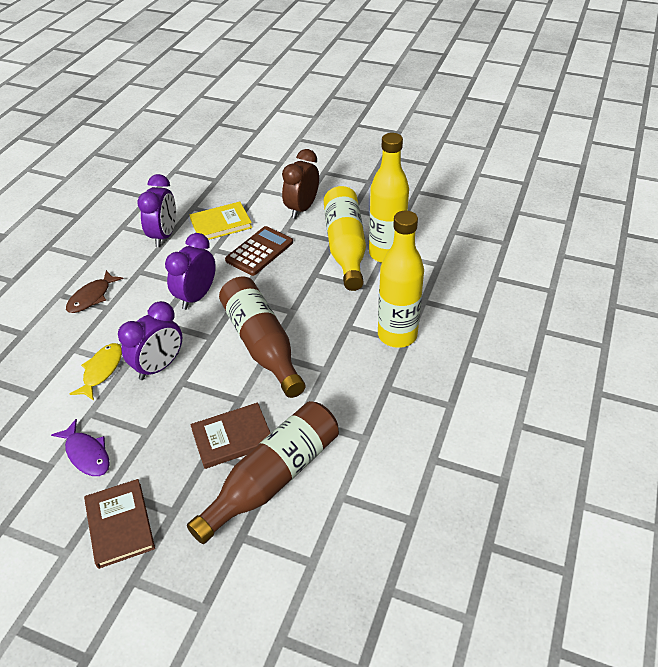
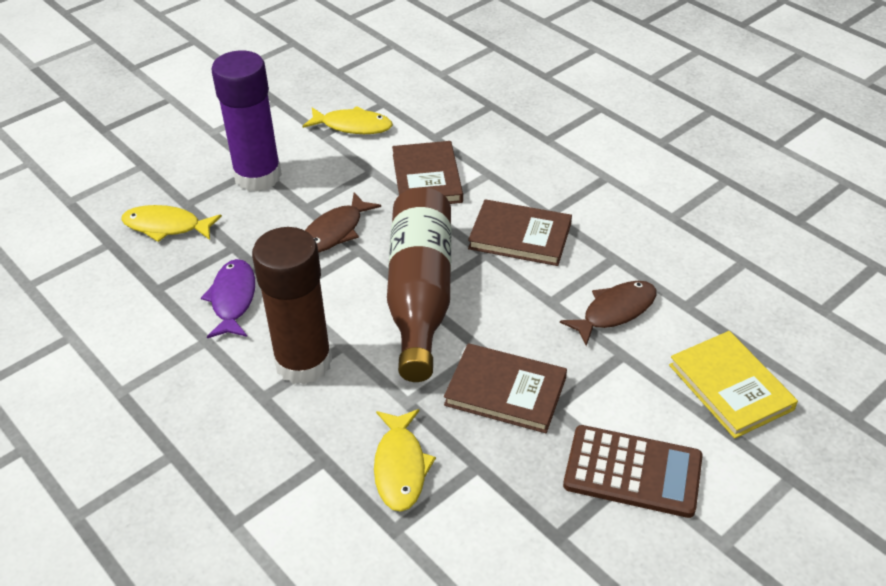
brown book: 2 -> 3
brown bottle: 2 -> 1
brown clock: 1 -> 0
brown fish: 1 -> 2
brown glue stick: 0 -> 1
purple clock: 3 -> 0
purple glue stick: 0 -> 1
yellow bottle: 3 -> 0
yellow fish: 1 -> 3

